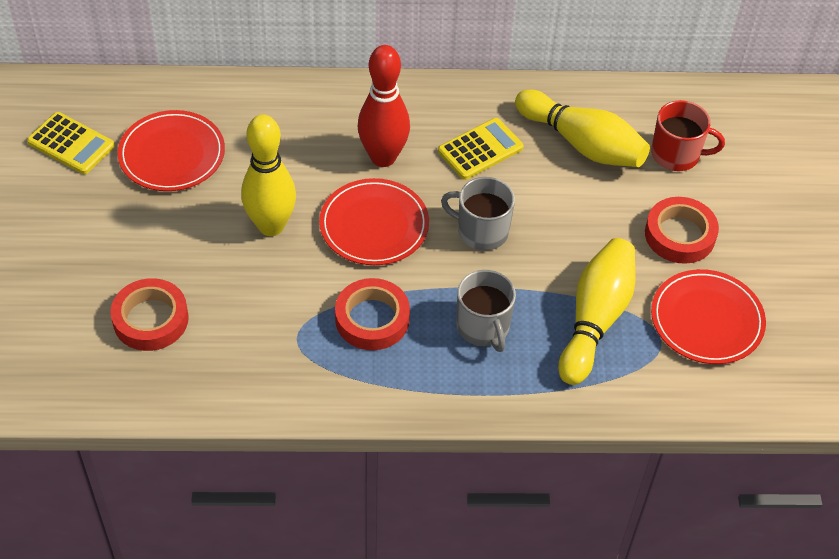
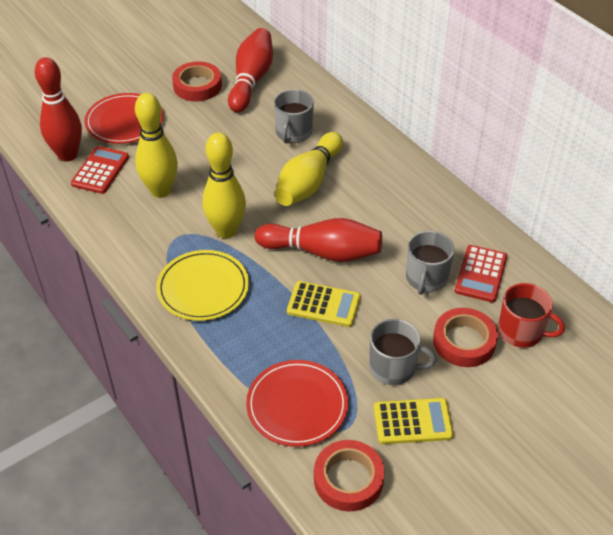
grey mug: 2 -> 3
red bowling pin: 1 -> 3
red calculator: 0 -> 2
red plate: 3 -> 2
yellow plate: 0 -> 1

